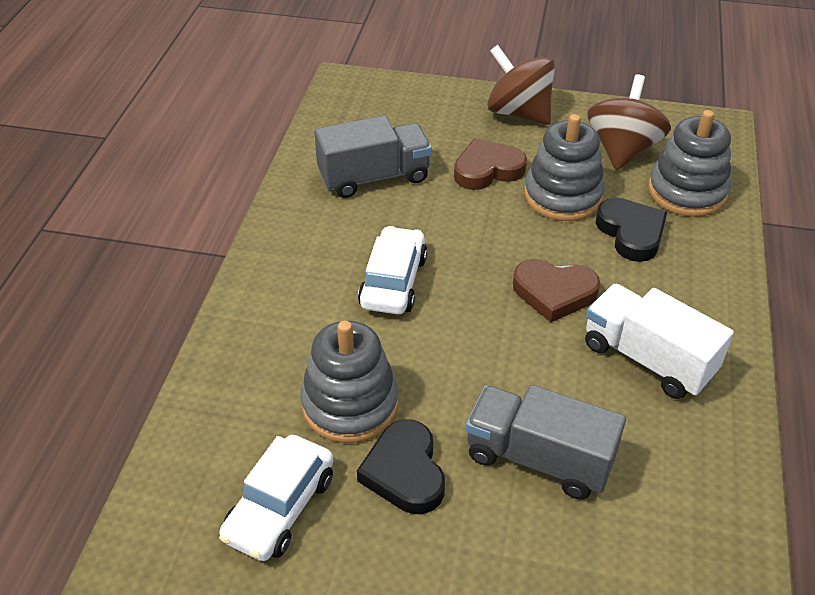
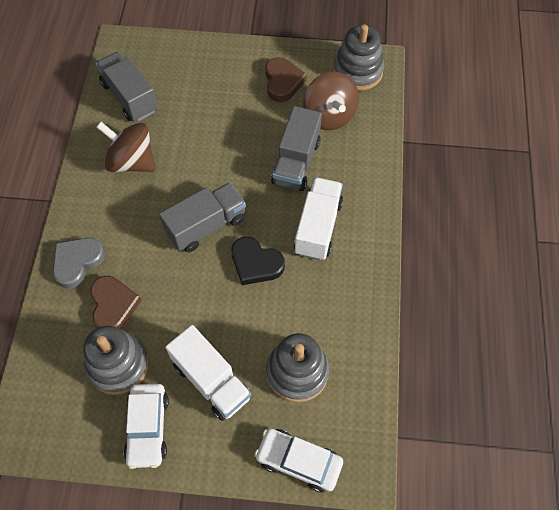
black heart: 2 -> 1
grey heart: 0 -> 1
grey truck: 2 -> 3
white truck: 1 -> 2

